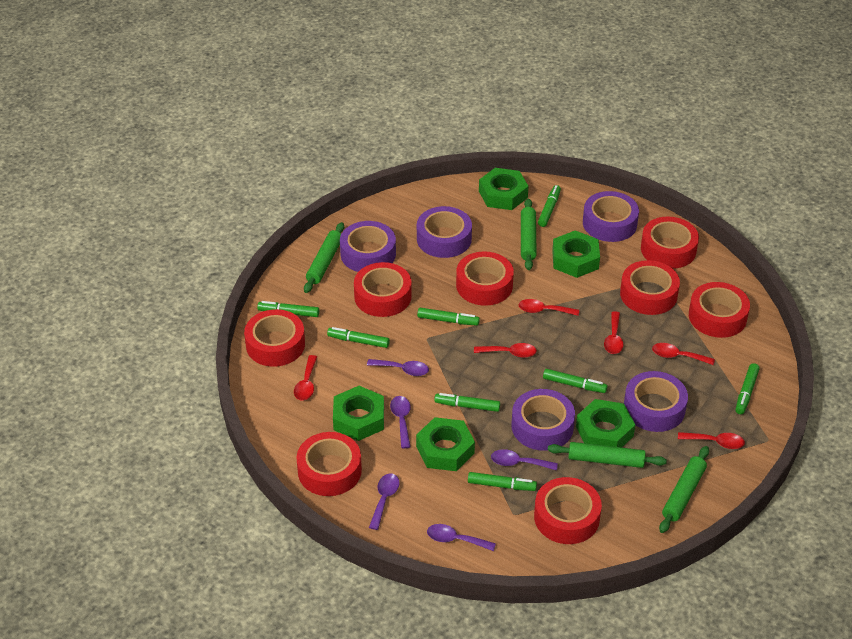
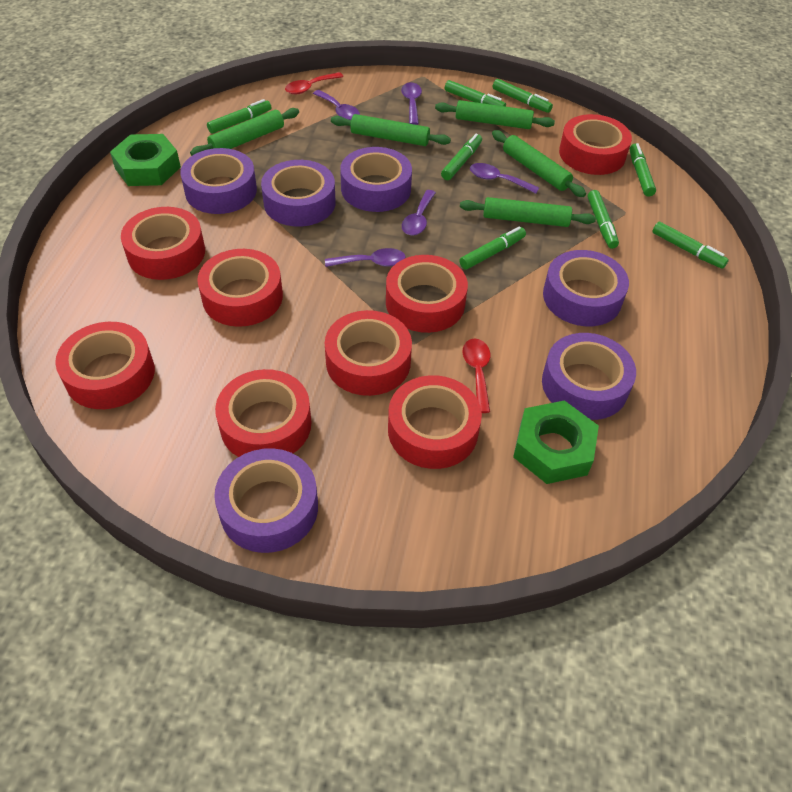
green nut: 5 -> 2
green rolling pin: 4 -> 5
purple tape: 5 -> 6
red spoon: 6 -> 2

